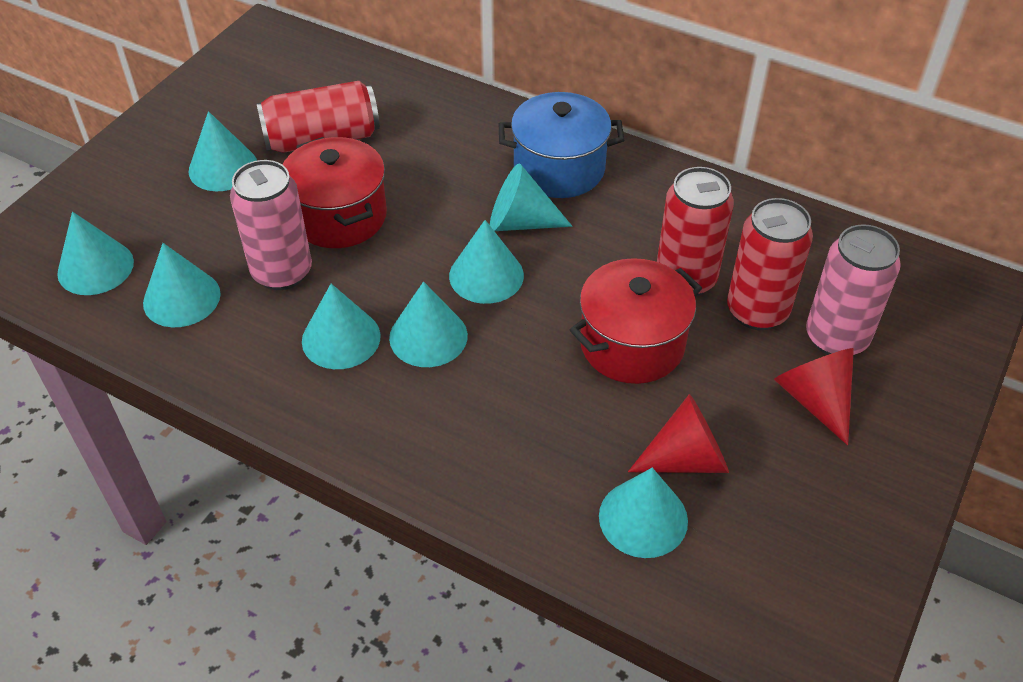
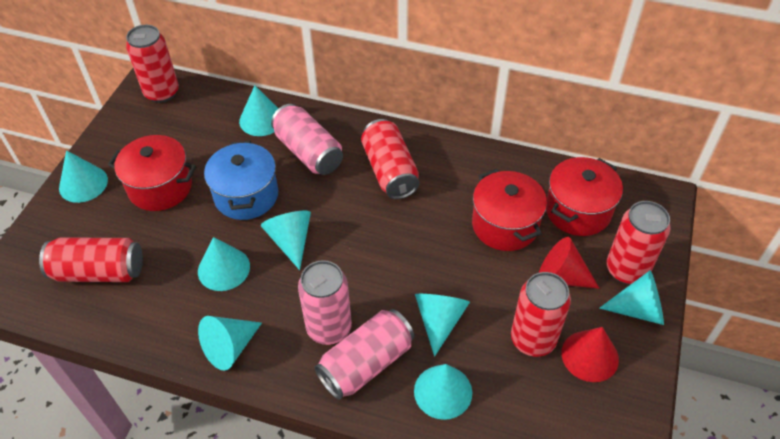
pink can: 2 -> 3
red can: 3 -> 5
red pot: 2 -> 3

